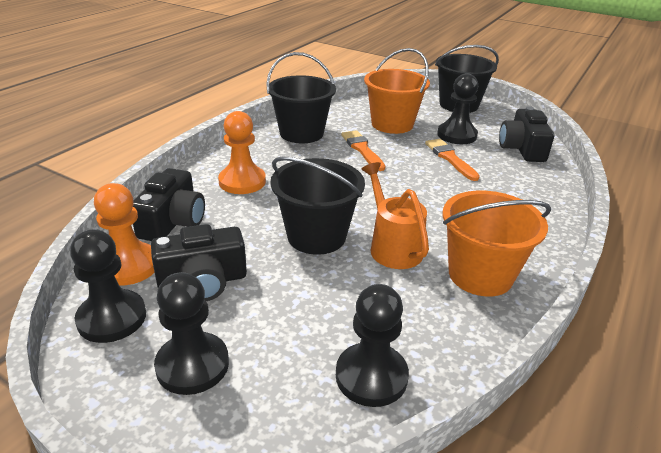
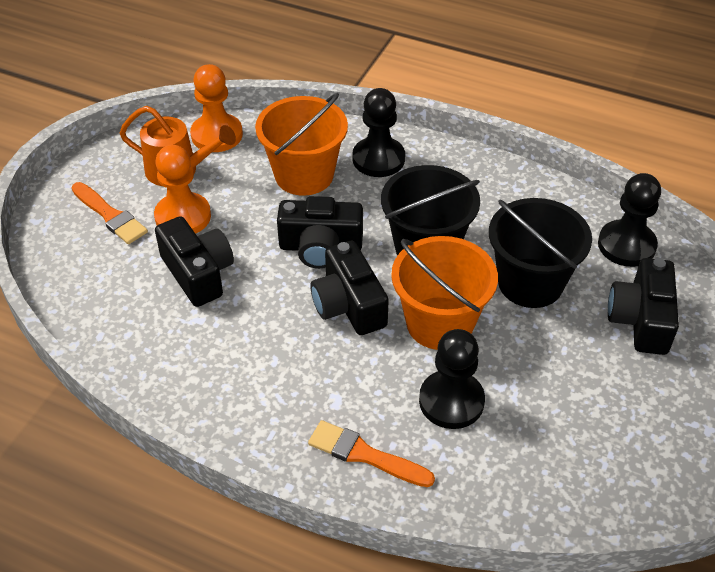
black bucket: 3 -> 2
black camera: 3 -> 4
black pawn: 4 -> 3

